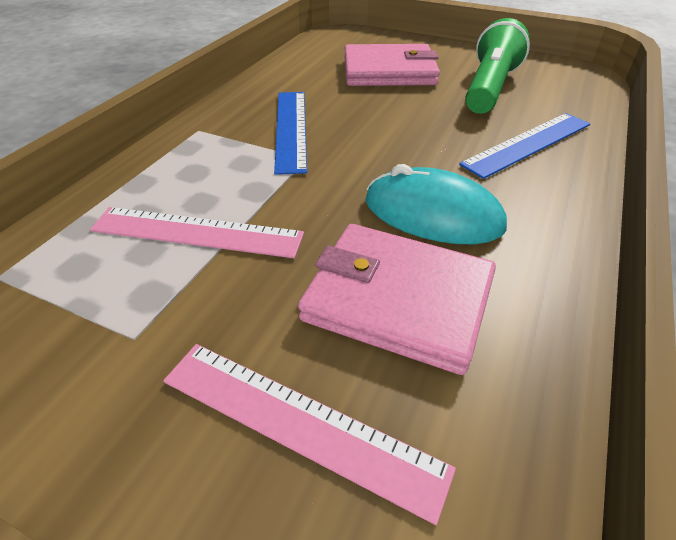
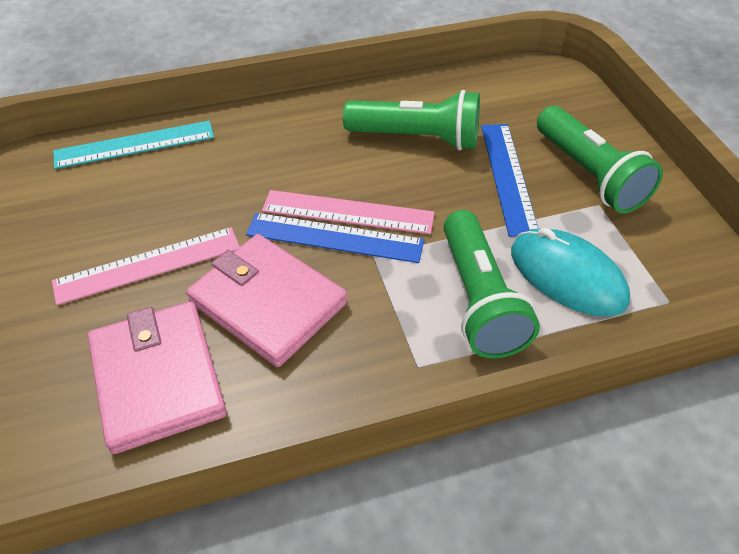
green flashlight: 1 -> 3
turquoise ruler: 0 -> 1

